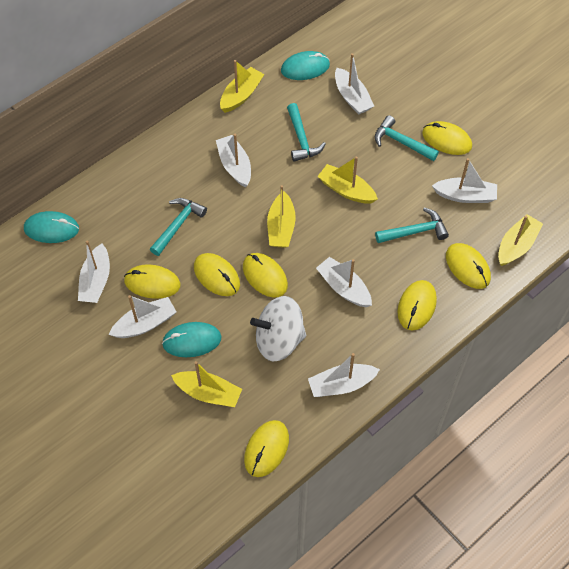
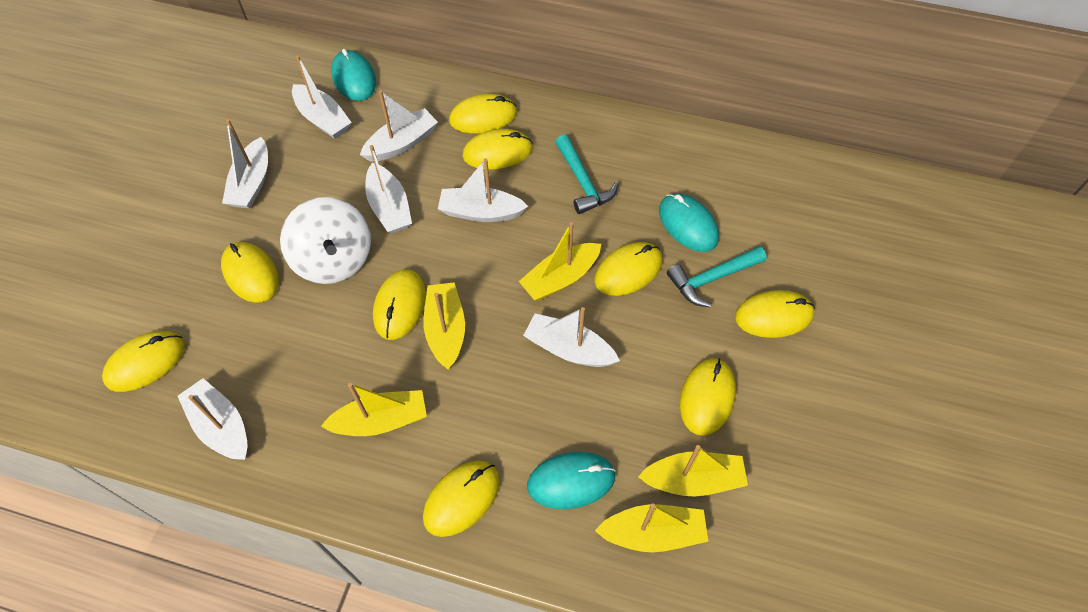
turquoise hammer: 4 -> 2
yellow mouse: 7 -> 9

